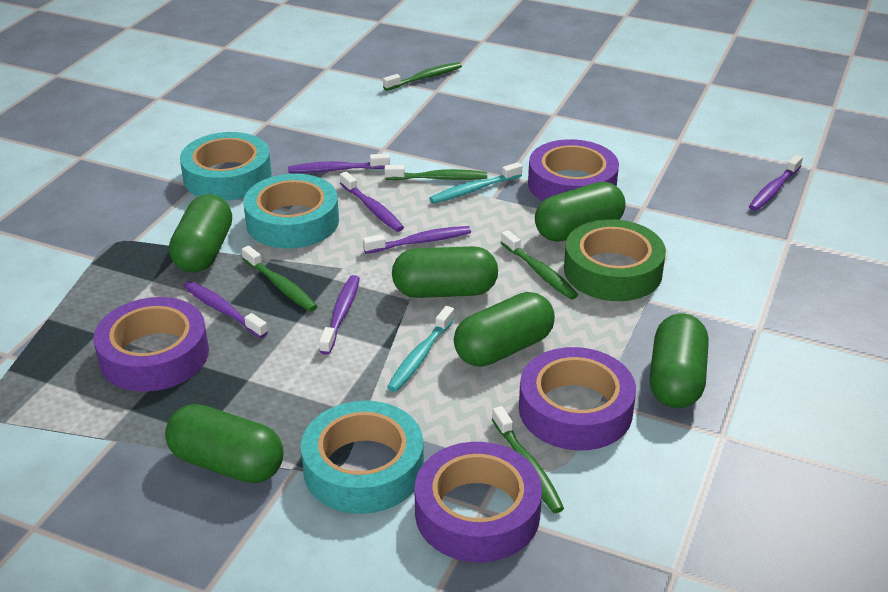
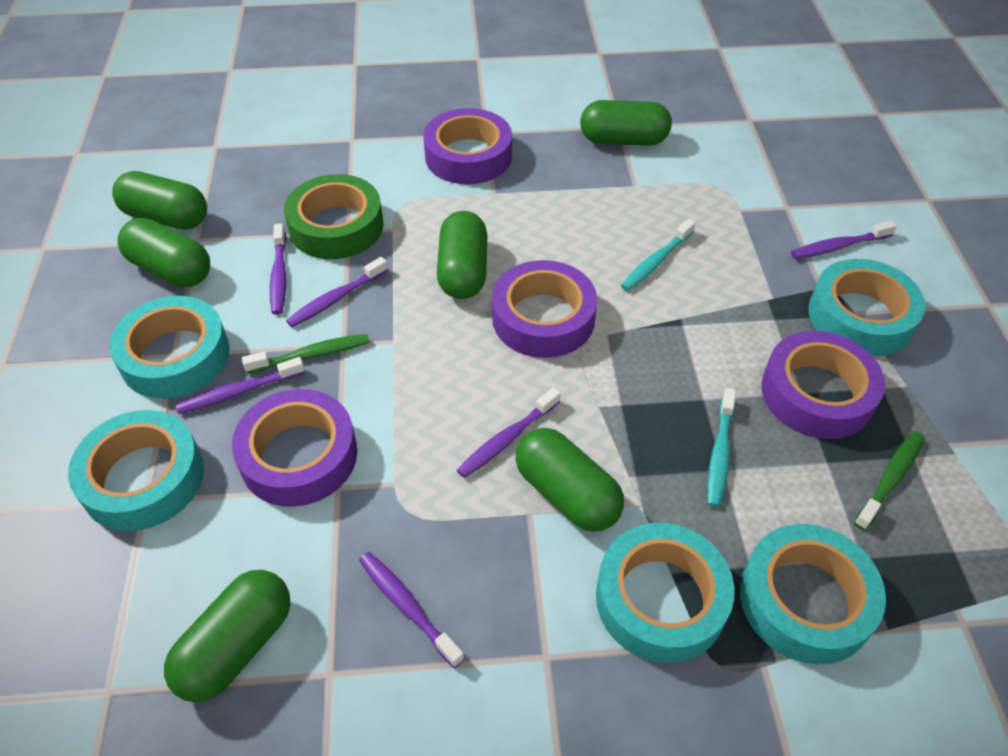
green toothbrush: 5 -> 2
turquoise tape: 3 -> 5

